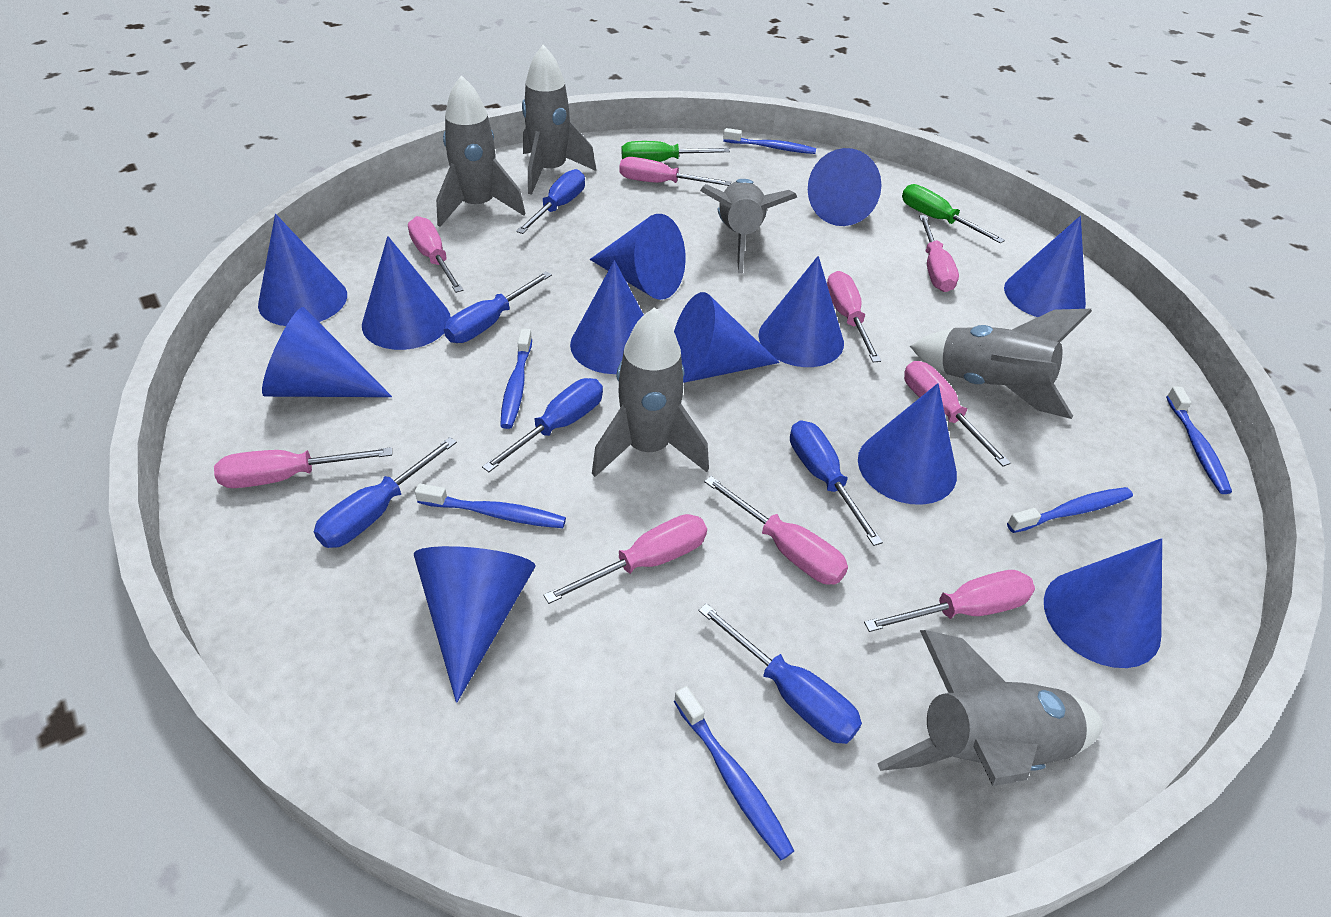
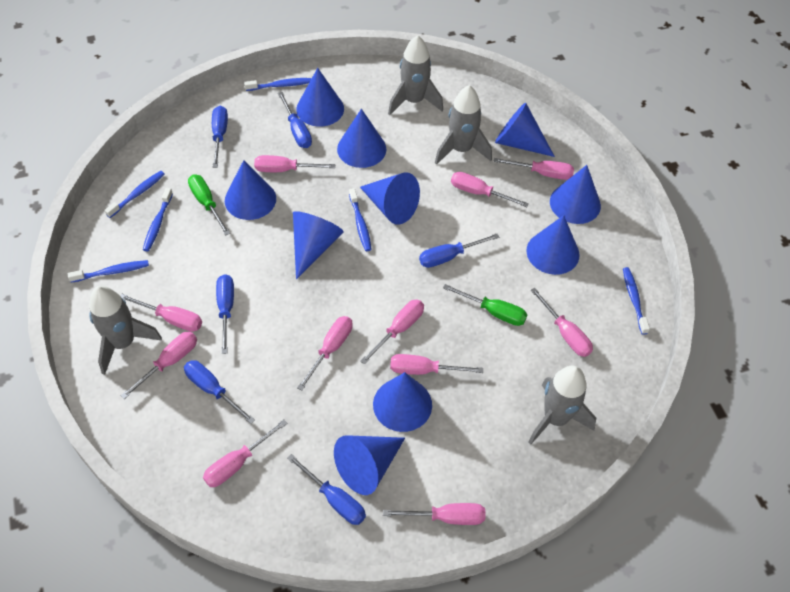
blue cone: 12 -> 10
grey rocket: 6 -> 4
pink screwdriver: 9 -> 11

